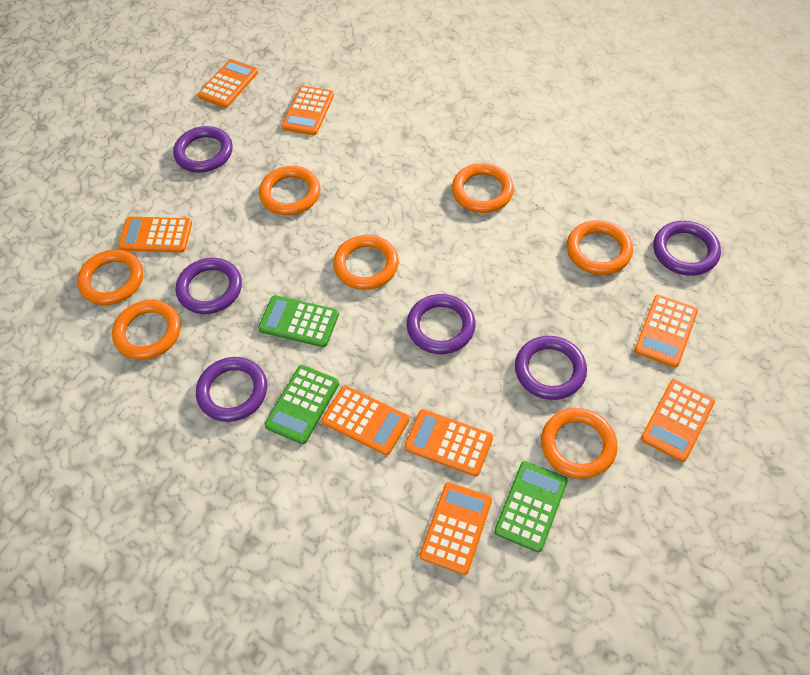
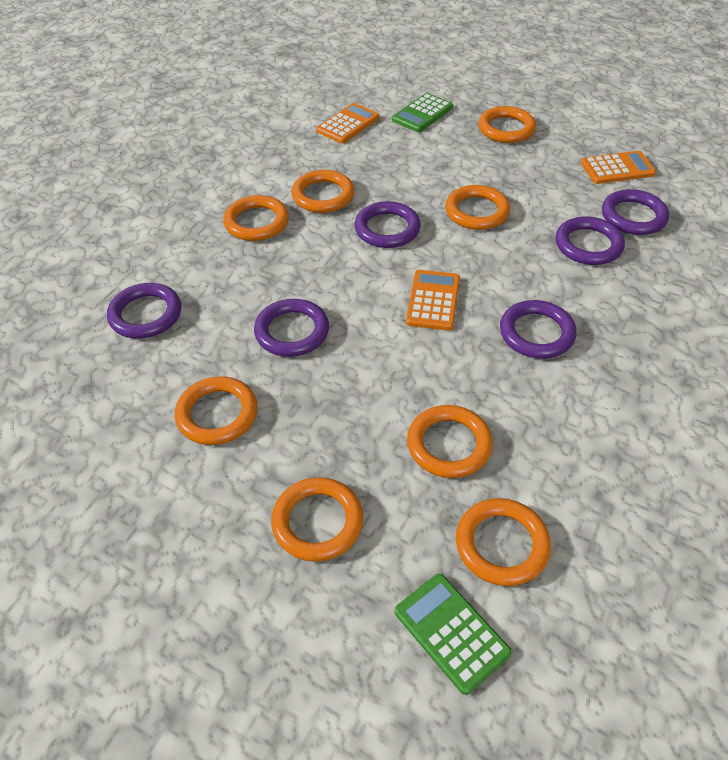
green calculator: 3 -> 2
orange calculator: 8 -> 3
orange ring: 7 -> 8

